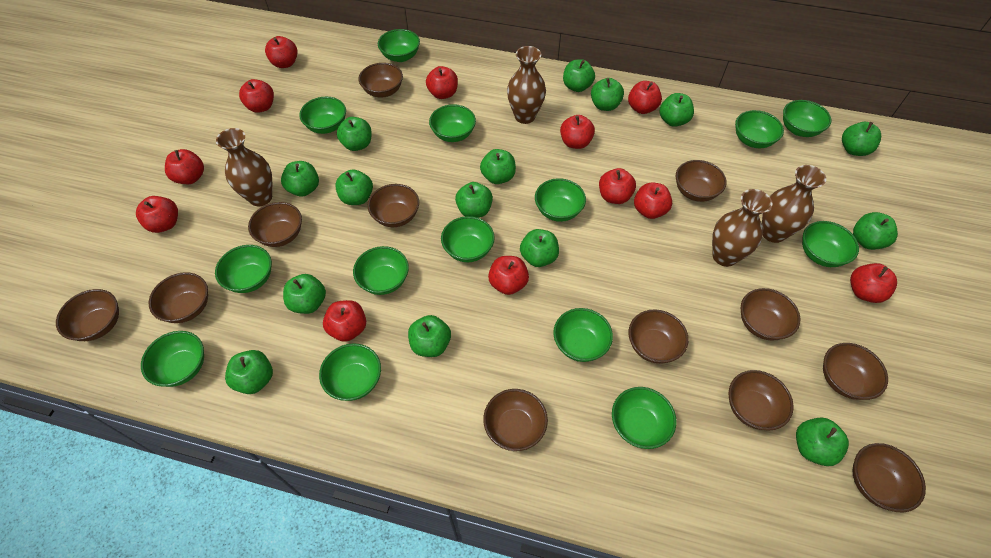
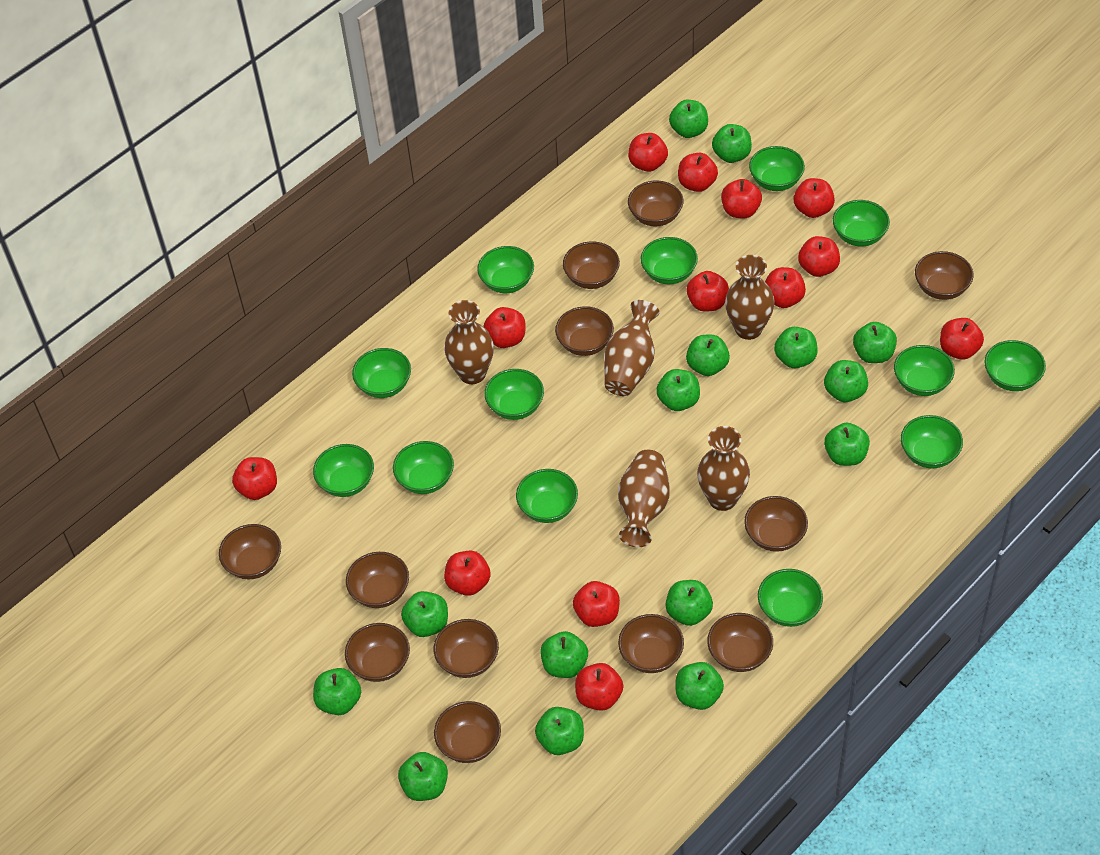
brown vase: 4 -> 5
green bowl: 14 -> 13
red apple: 12 -> 13

